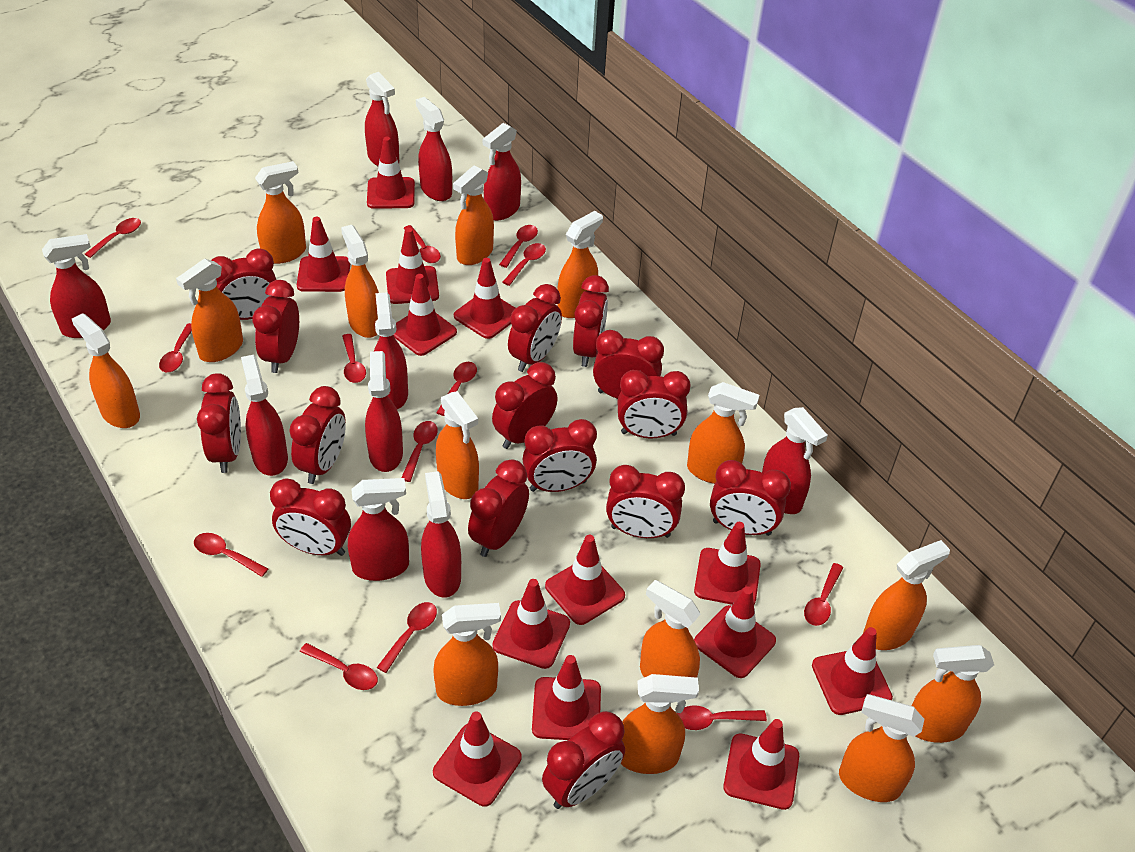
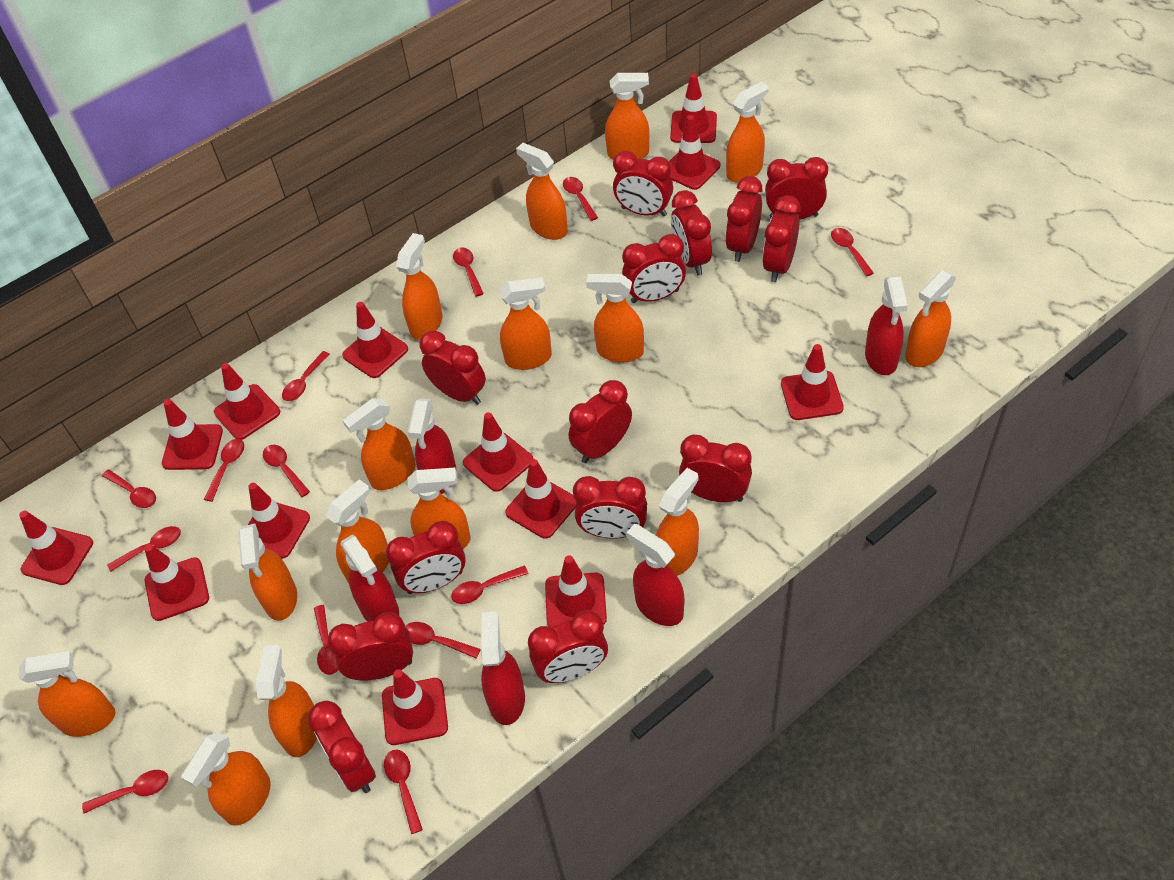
orange spray bottle: 14 -> 15
red clock: 15 -> 14
red spray bottle: 10 -> 5

